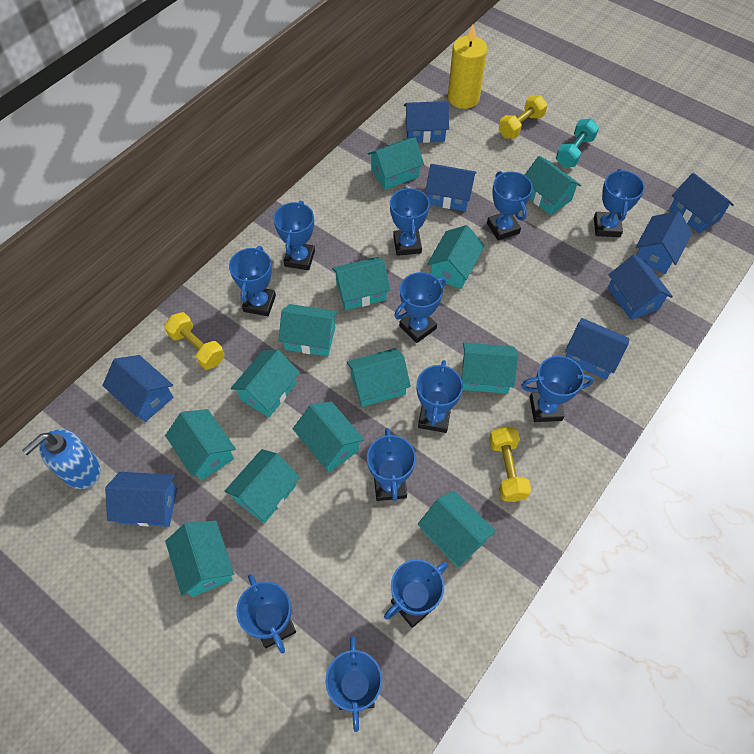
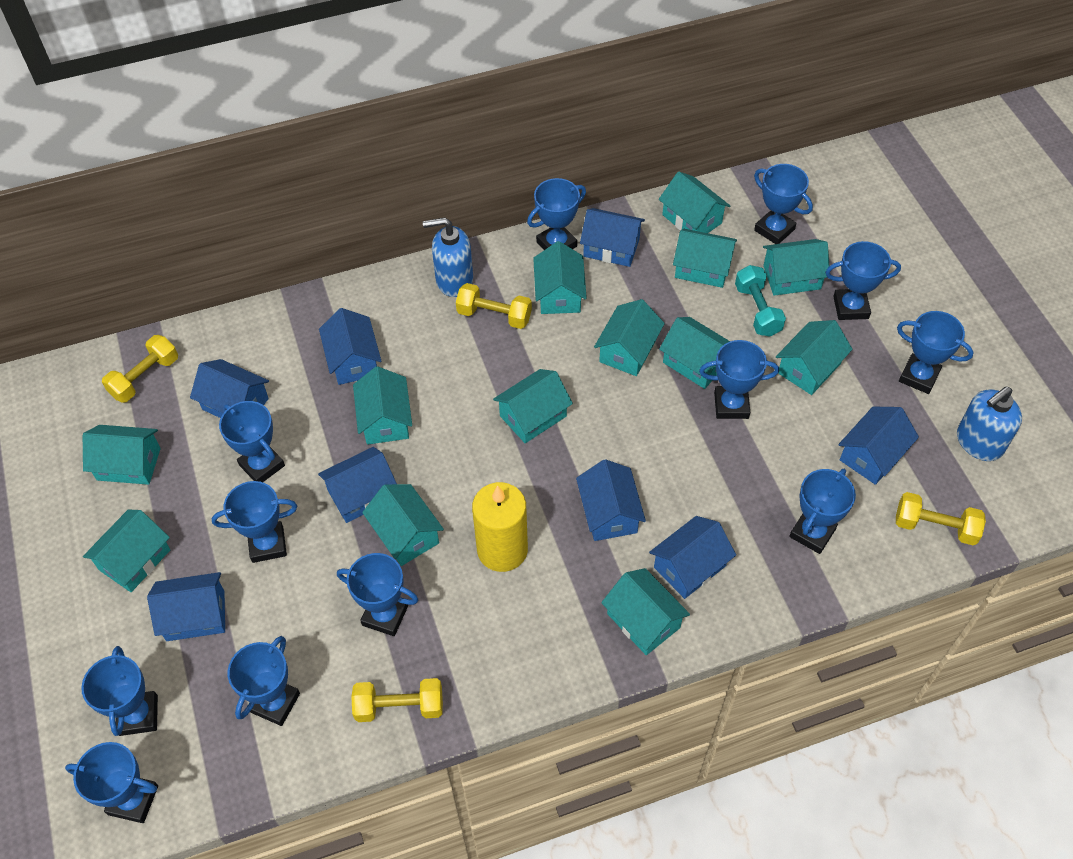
blue soap dispenser: 1 -> 2
yellow dumbbell: 3 -> 4

